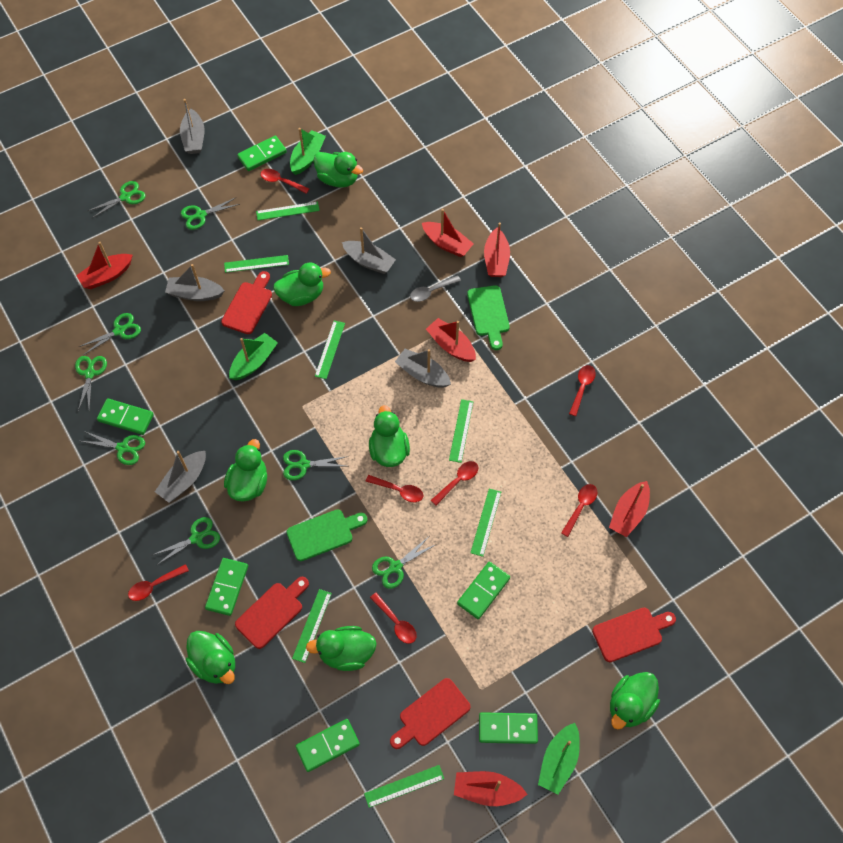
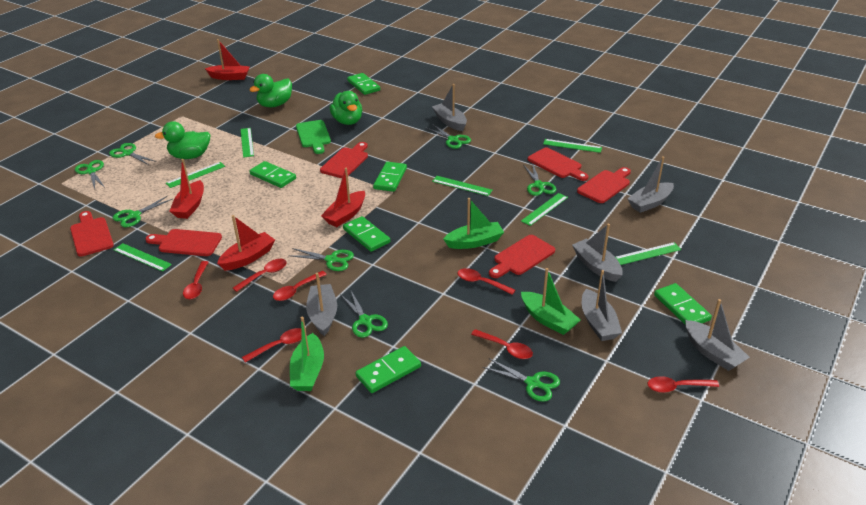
green cutting board: 2 -> 1
green duck: 7 -> 3
grey boat: 5 -> 6
grey spoon: 1 -> 0
red boat: 6 -> 4
red cutting board: 4 -> 6

